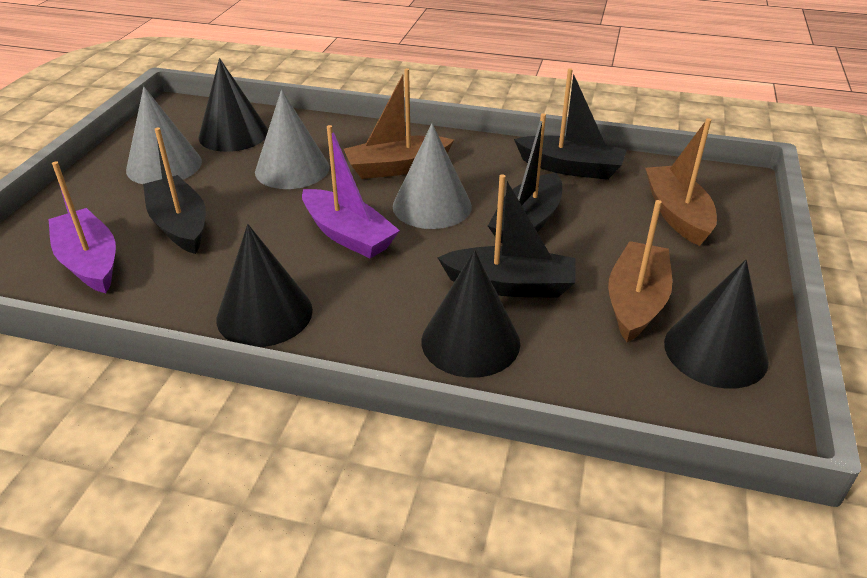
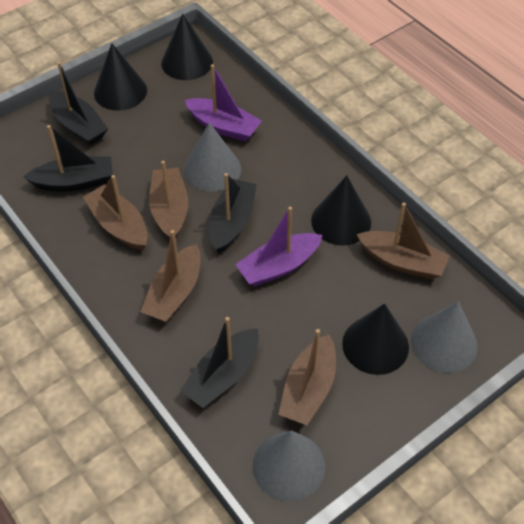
brown boat: 3 -> 5

